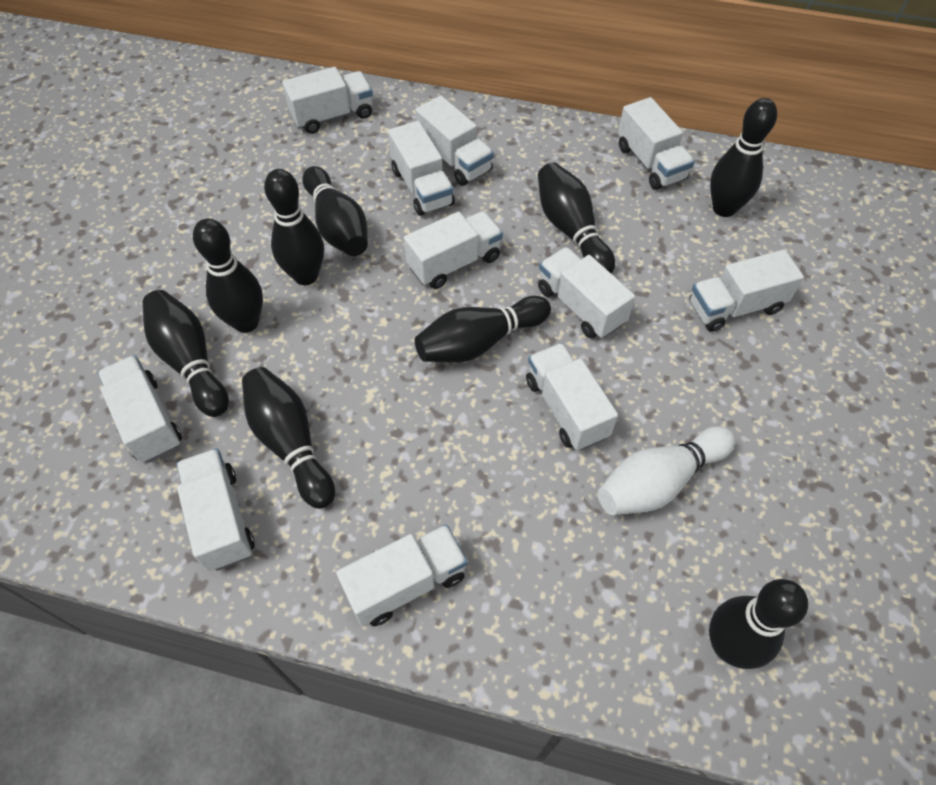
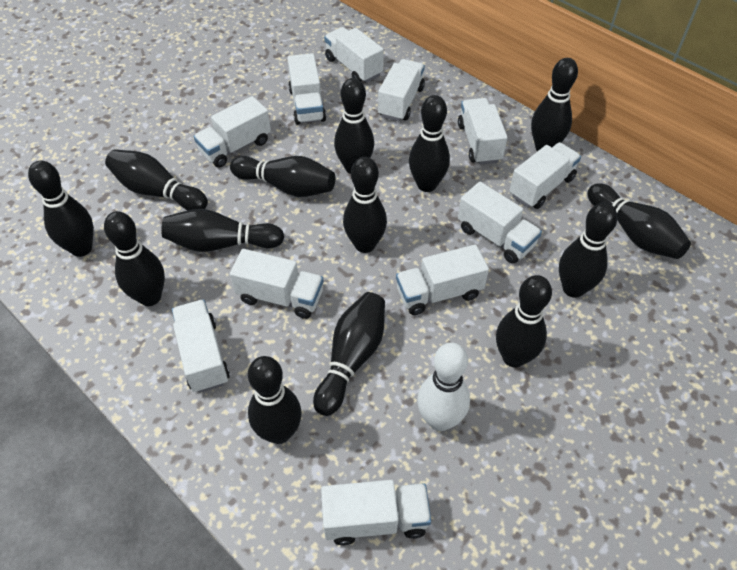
black bowling pin: 9 -> 14

